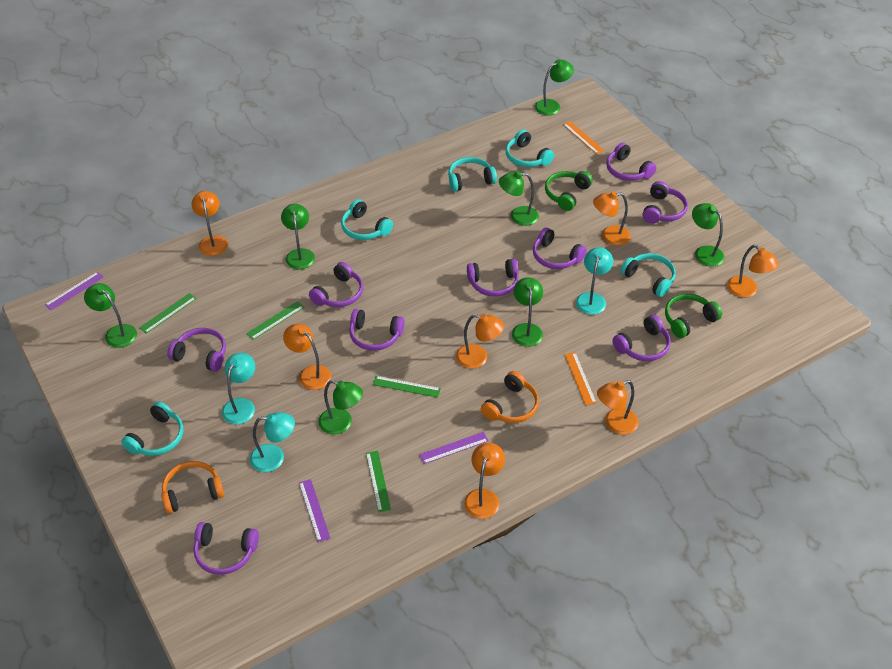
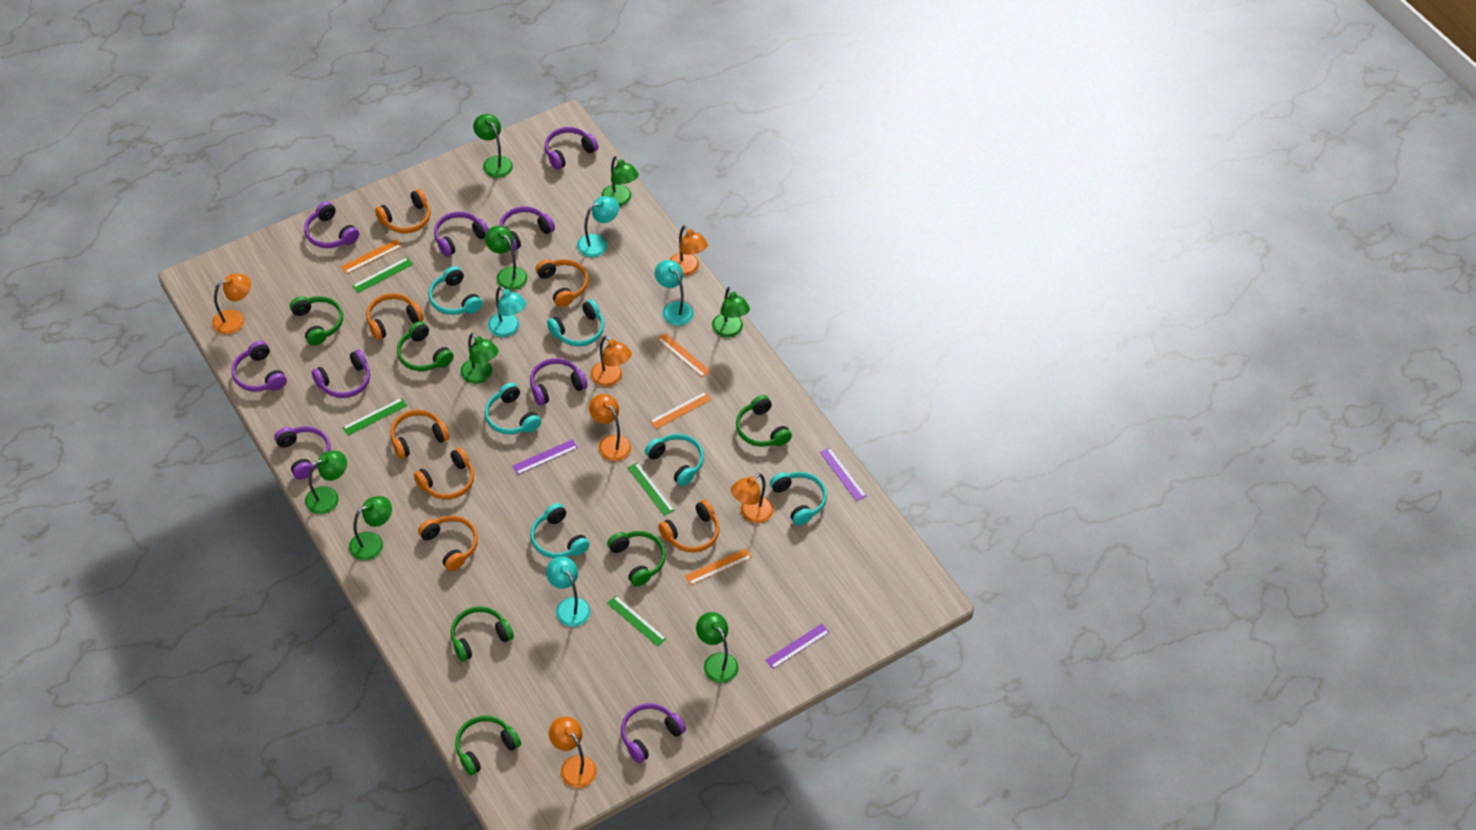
green headphones: 2 -> 6
green lamp: 7 -> 8
orange headphones: 2 -> 7
orange lamp: 7 -> 6
orange ruler: 2 -> 4
turquoise headphones: 5 -> 6
turquoise lamp: 3 -> 4

